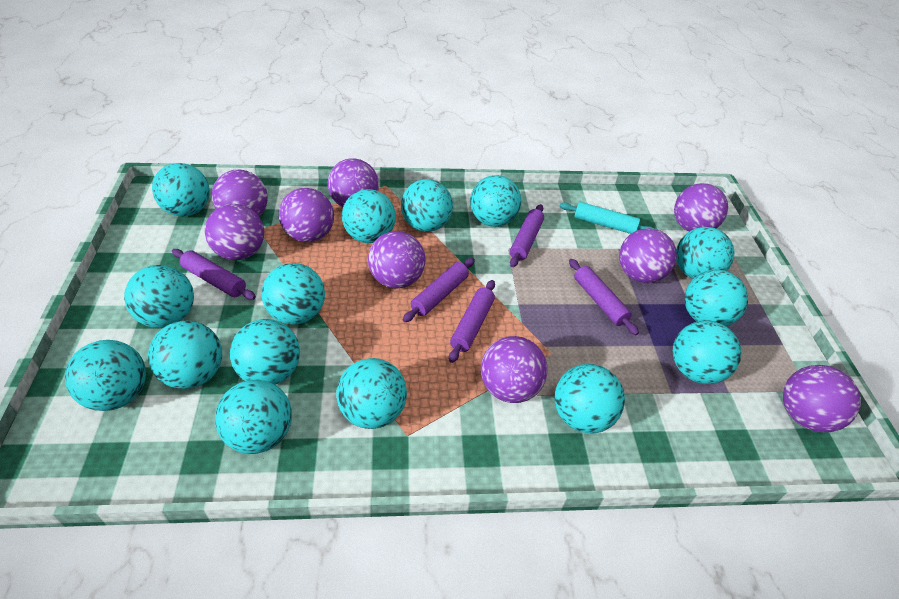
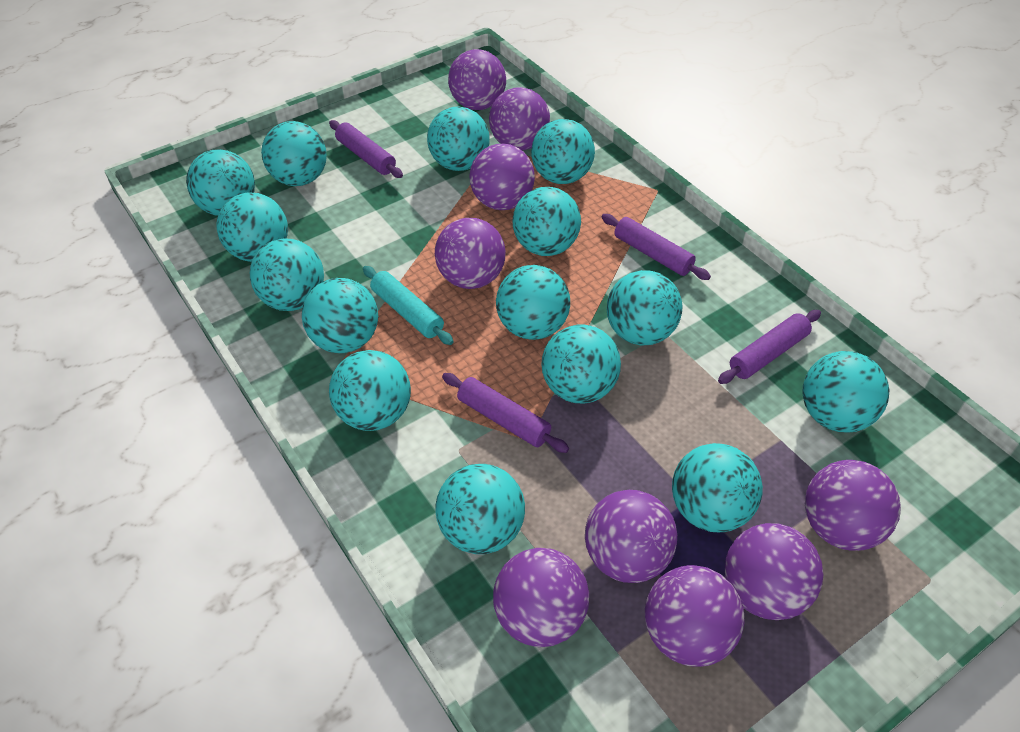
purple rolling pin: 5 -> 4

